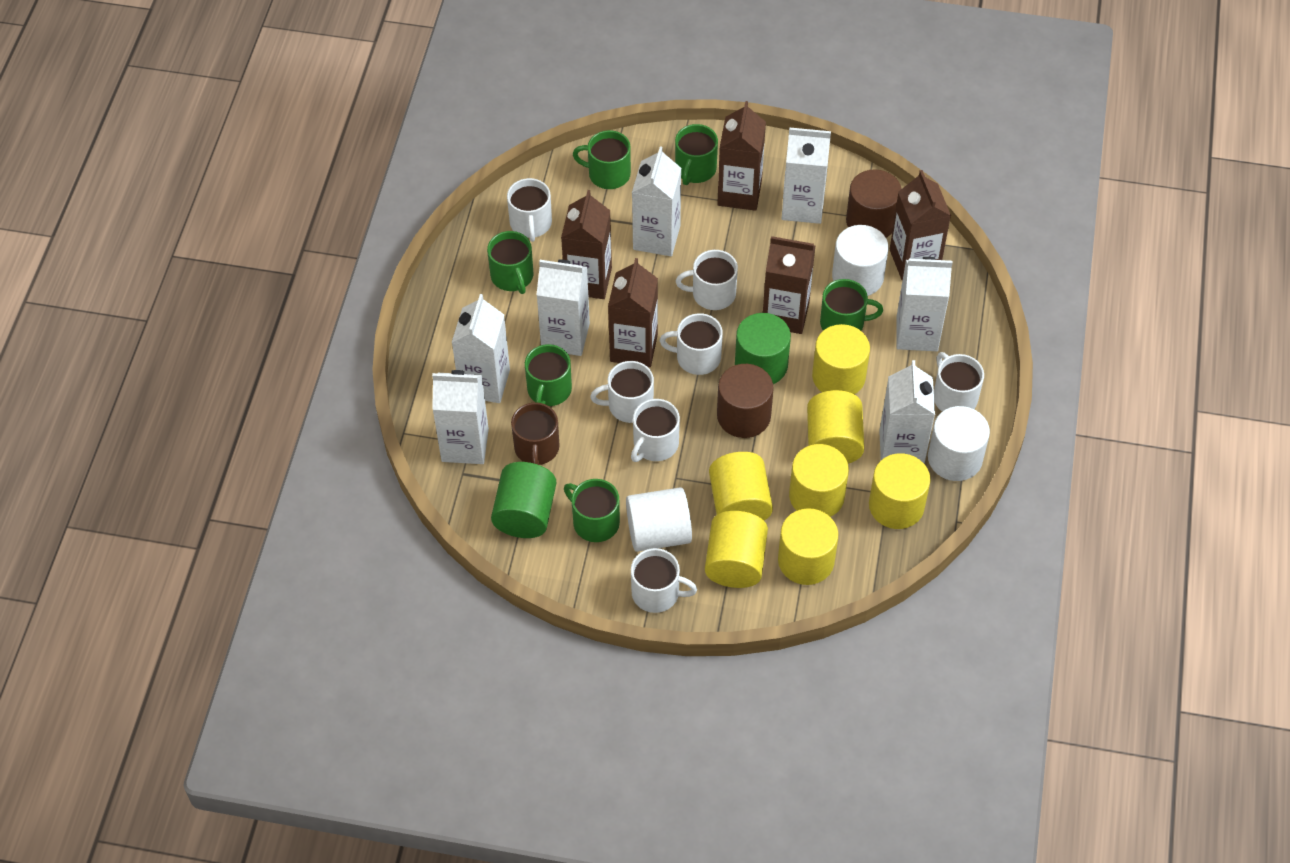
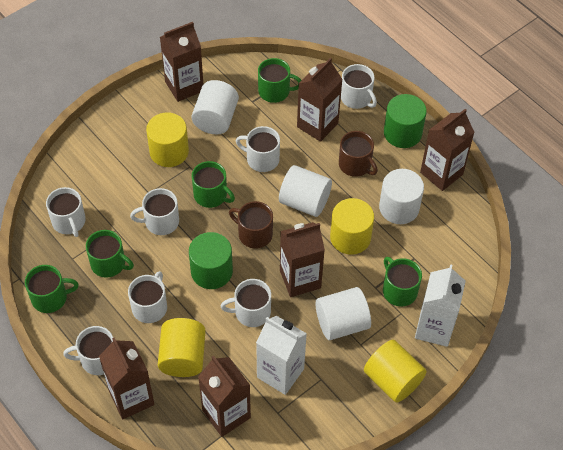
brown carton: 5 -> 6
brown cylinder: 2 -> 0
brown mug: 1 -> 2
green mug: 6 -> 5
white carton: 7 -> 2
white cylinder: 3 -> 4
yellow cylinder: 7 -> 4

